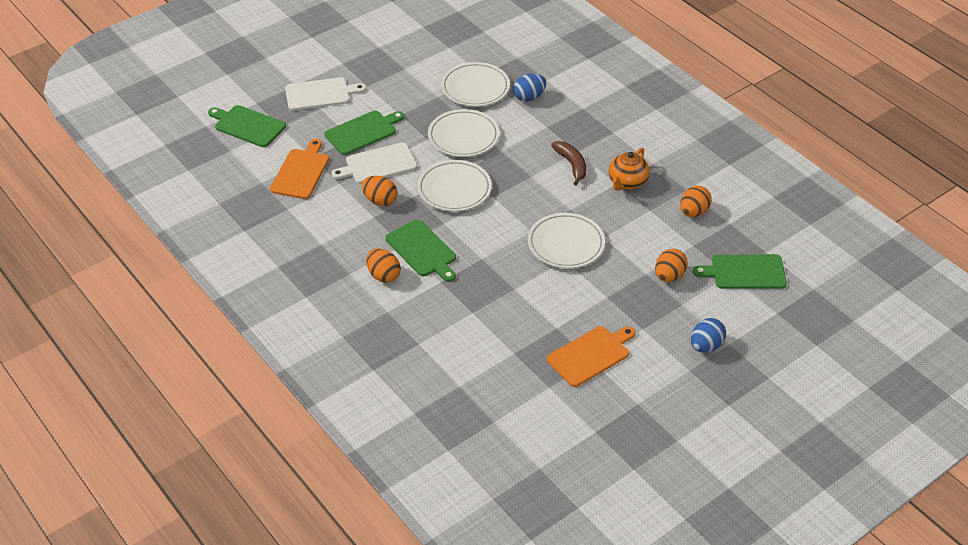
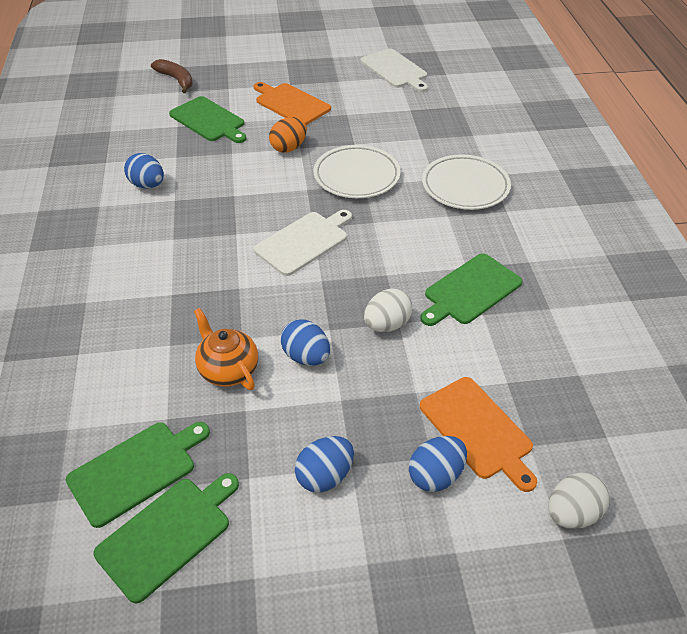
blue egg: 2 -> 4
orange egg: 4 -> 1
white egg: 0 -> 2
white plate: 4 -> 2

